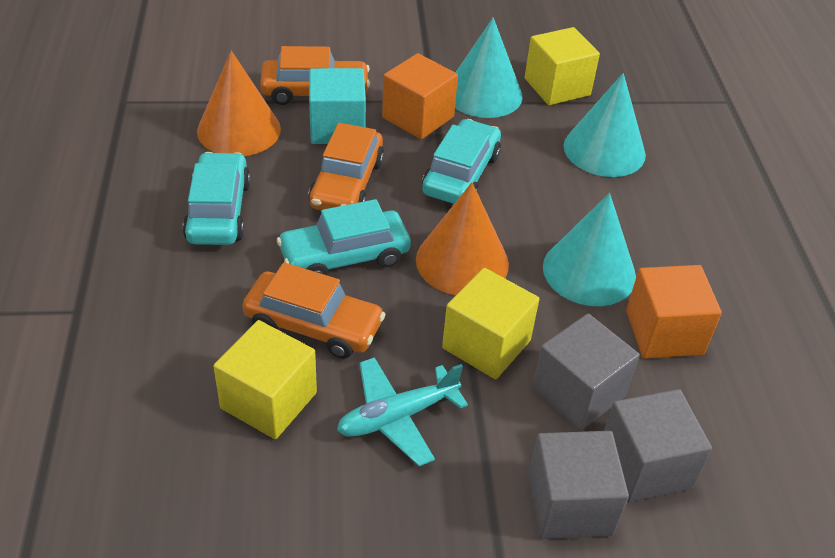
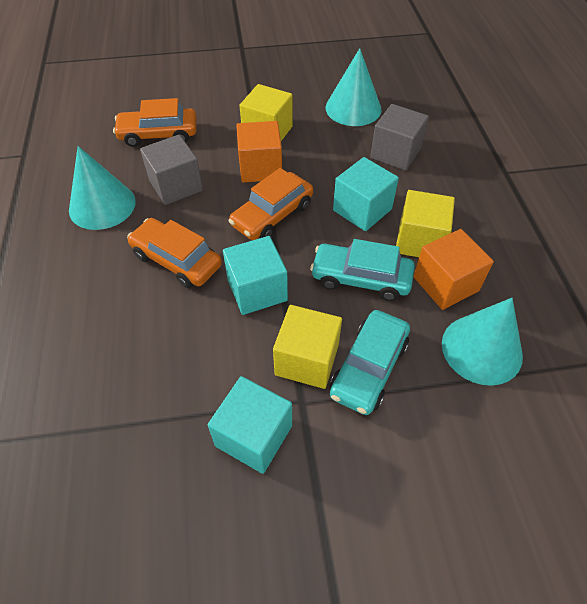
grey cube: 3 -> 2
orange cone: 2 -> 0
turquoise car: 3 -> 2
turquoise cube: 1 -> 3
turquoise plane: 1 -> 0

